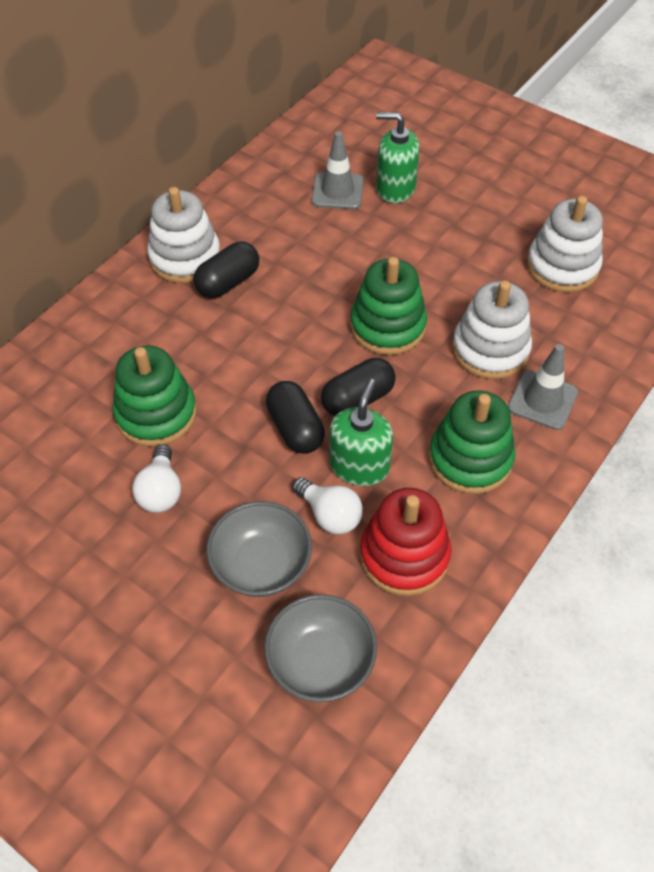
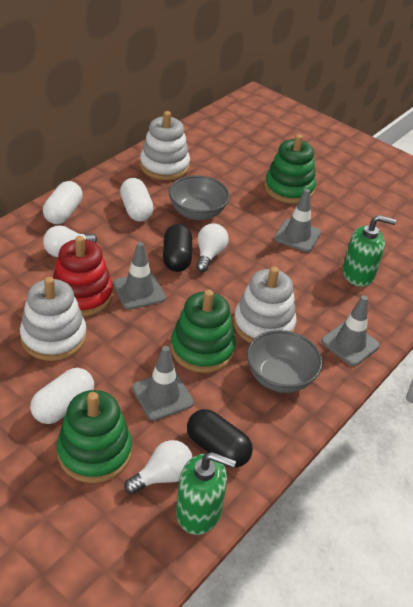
black capsule: 3 -> 2
grey traffic cone: 2 -> 4
white capsule: 0 -> 3
white light bulb: 2 -> 3

